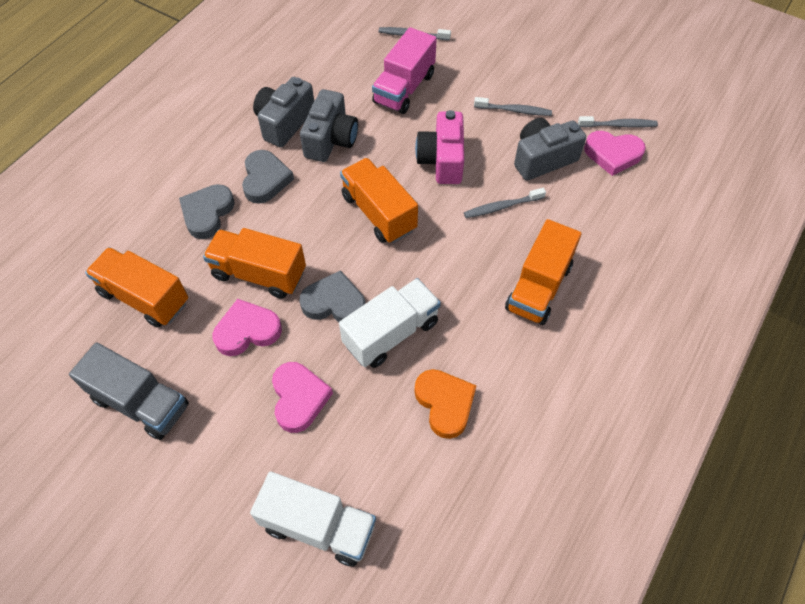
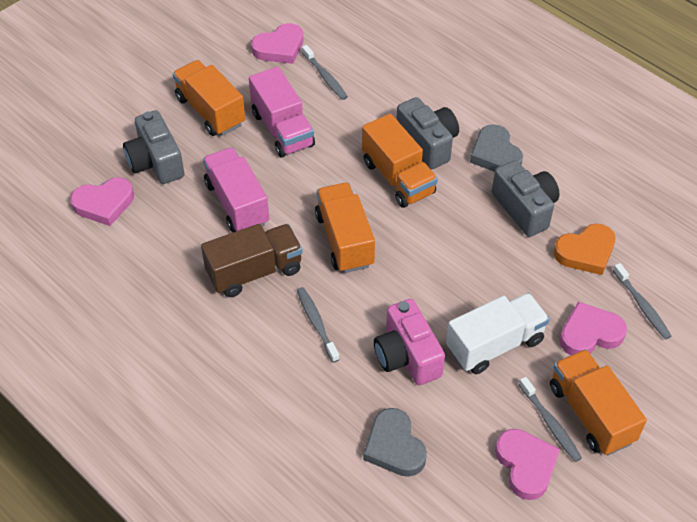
brown truck: 0 -> 1
grey heart: 3 -> 2
grey truck: 1 -> 0
pink heart: 3 -> 4
pink truck: 1 -> 2
white truck: 2 -> 1

